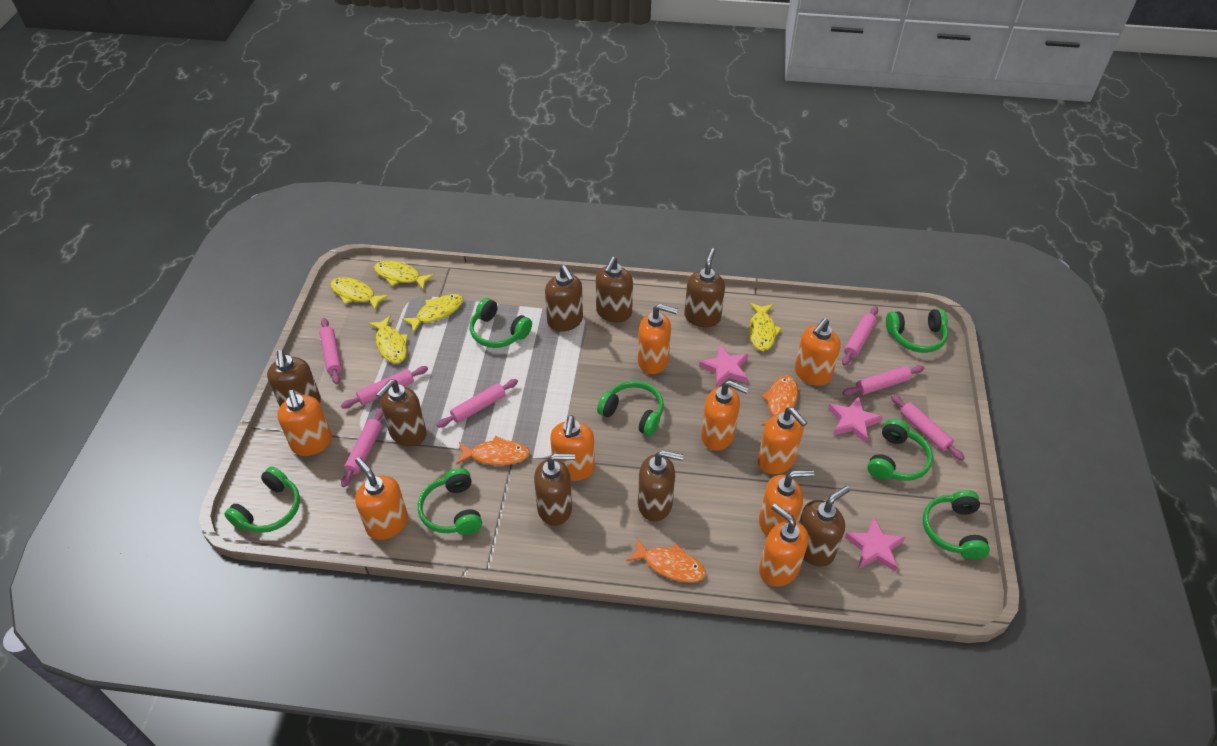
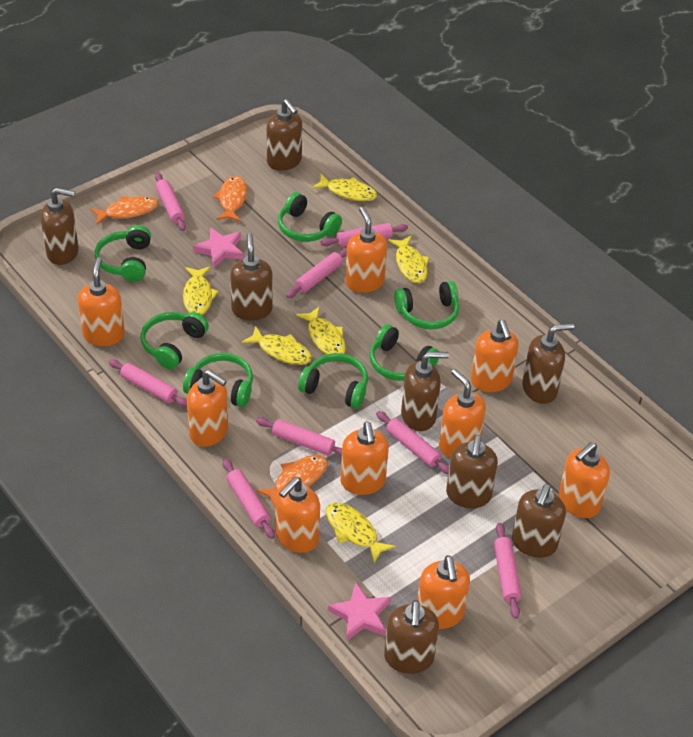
pink rolling pin: 7 -> 8
pink star: 3 -> 2
yellow fish: 5 -> 6

